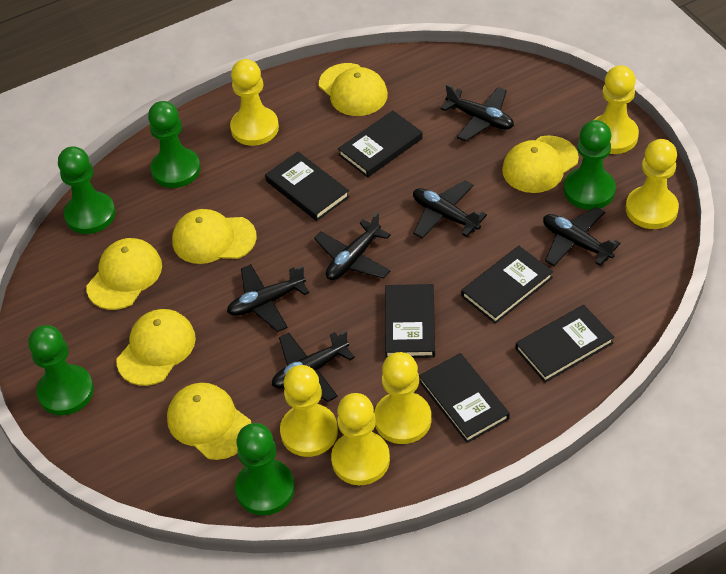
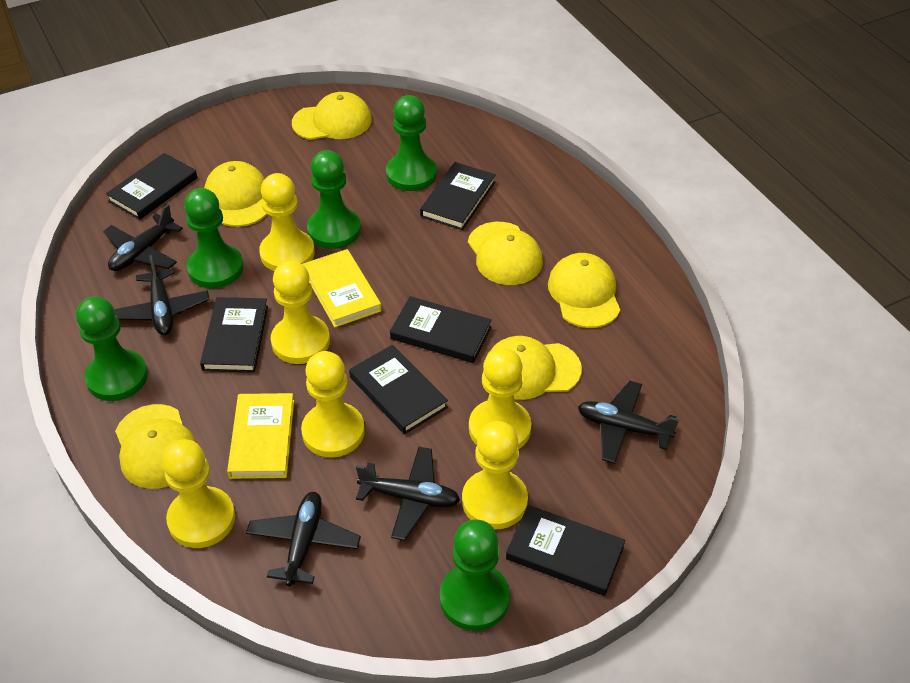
black plane: 6 -> 5
yellow book: 0 -> 2

